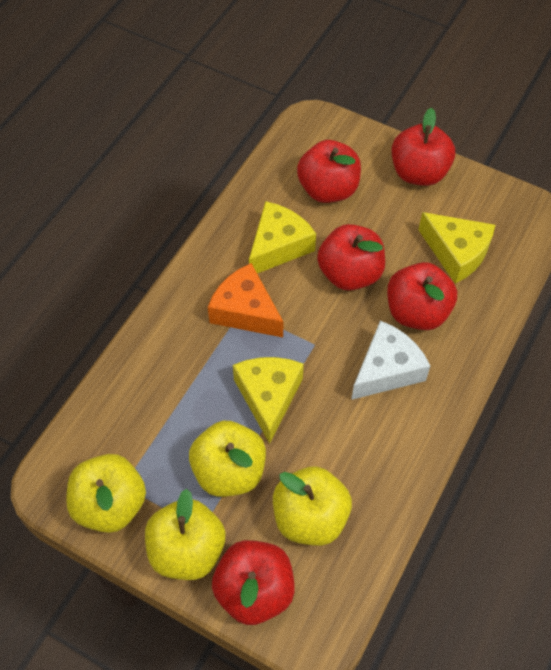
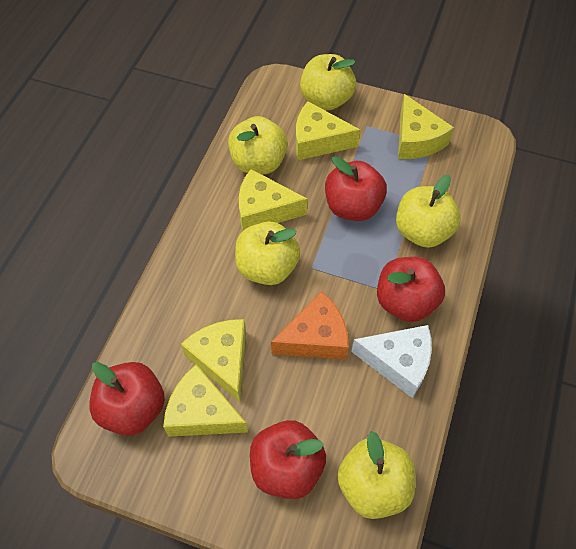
red apple: 5 -> 4
yellow apple: 4 -> 5
yellow cheese: 3 -> 5

